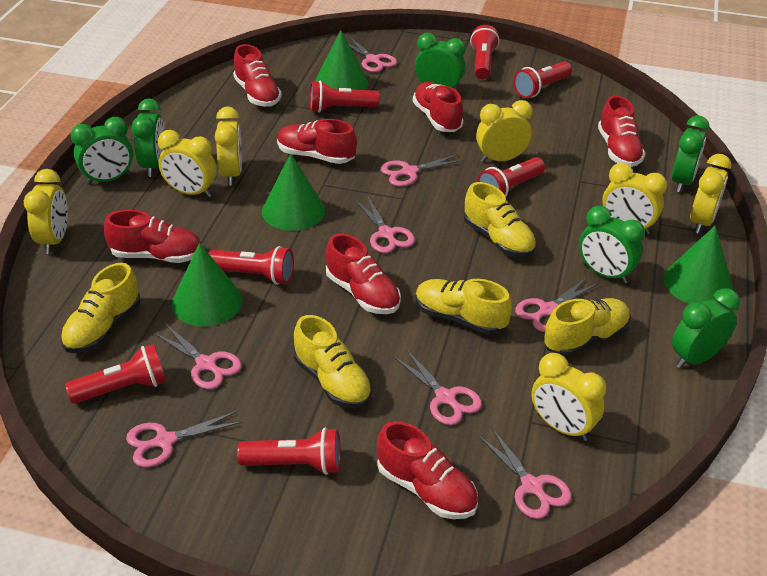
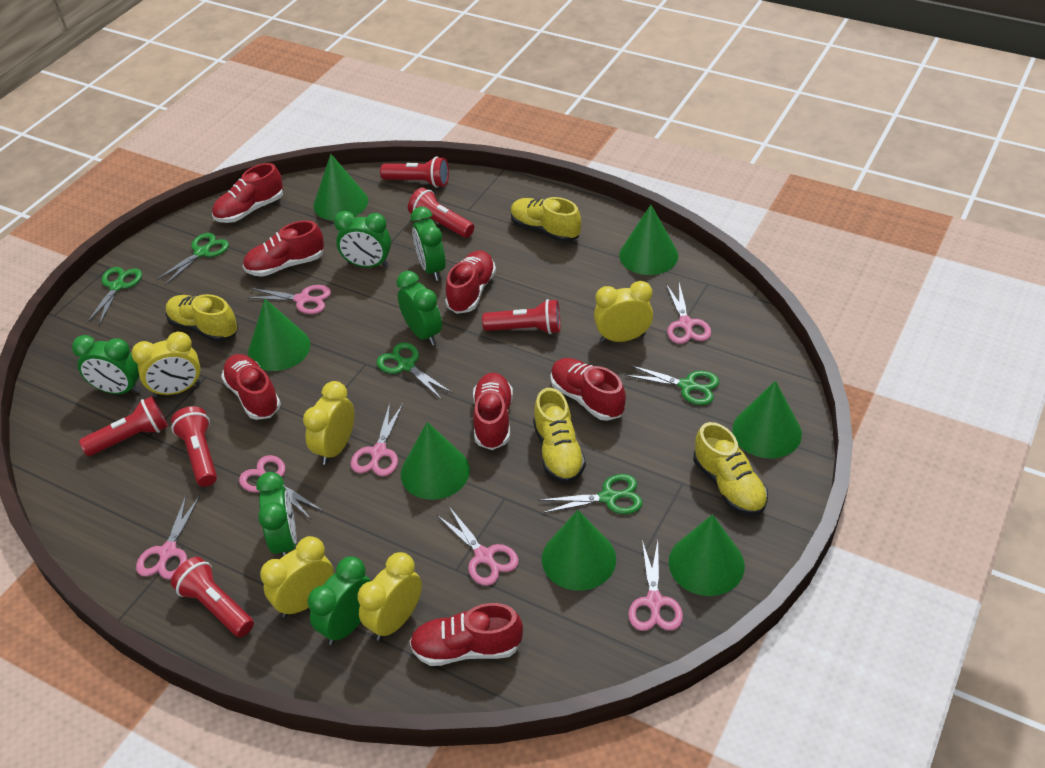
green cone: 4 -> 7
green scissors: 0 -> 5
pink scissors: 8 -> 7
red flashlight: 7 -> 6
yellow clock: 7 -> 5
yellow shoe: 5 -> 4

